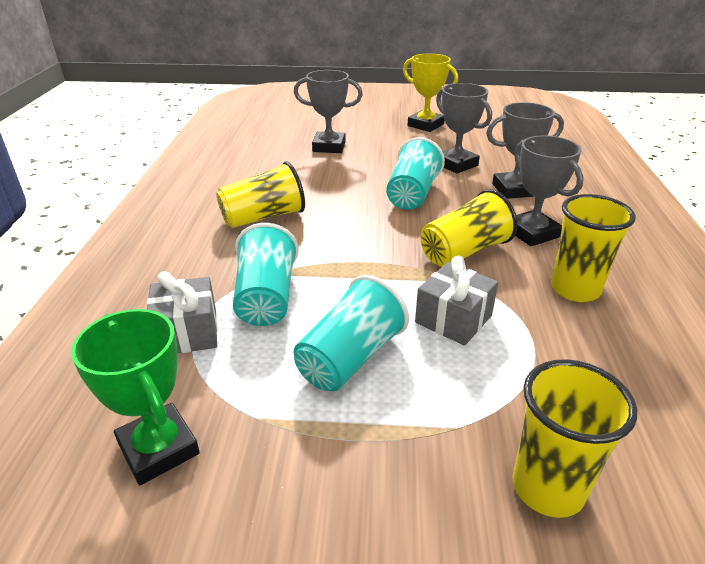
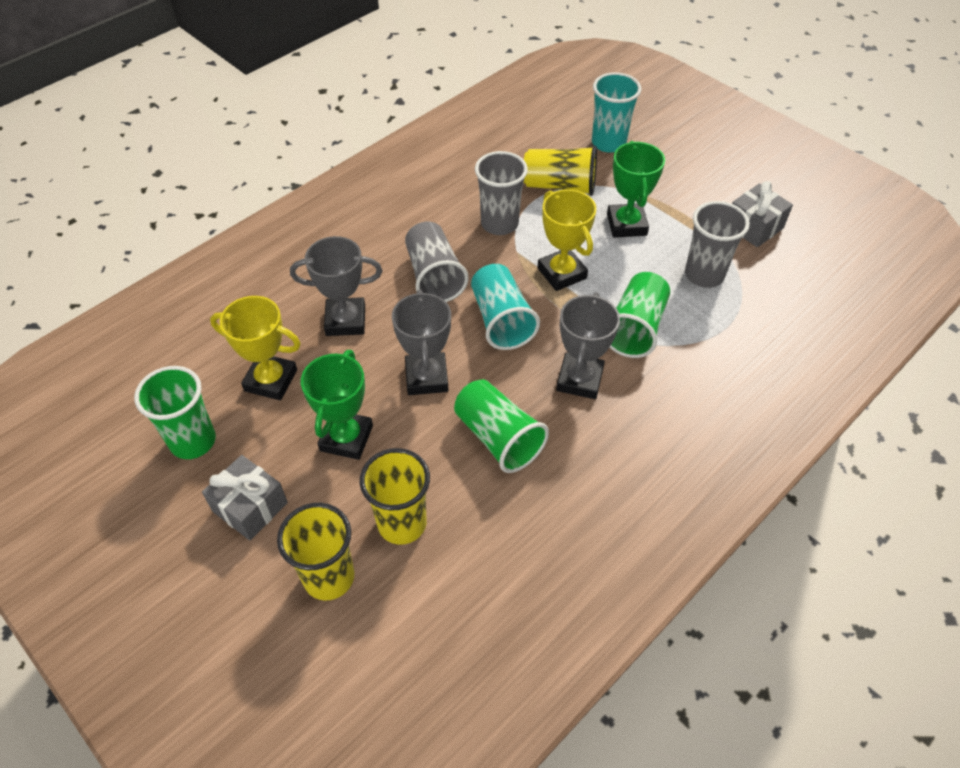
green cup: 0 -> 3
green trophy: 1 -> 2
grey cup: 0 -> 3
grey trophy: 4 -> 3
turquoise cup: 3 -> 2
yellow cup: 4 -> 3
yellow trophy: 1 -> 2

